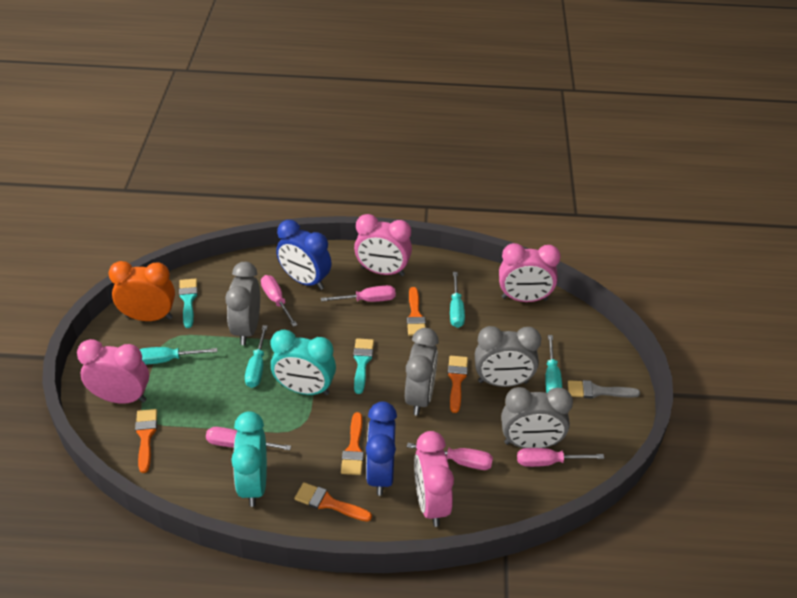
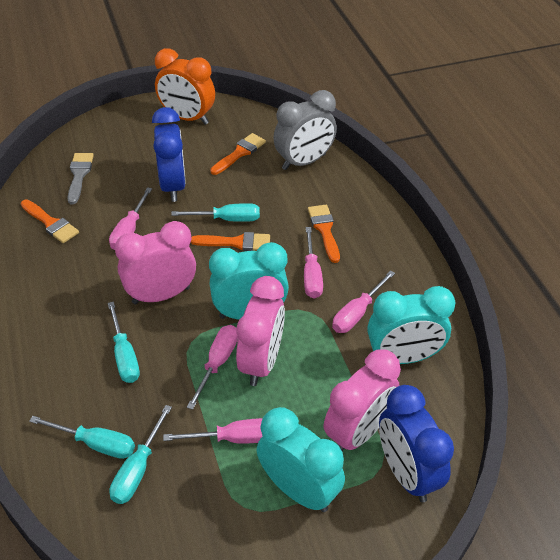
grey clock: 4 -> 1
orange brush: 5 -> 4
pink clock: 4 -> 3
turquoise brush: 2 -> 0
turquoise clock: 2 -> 3

